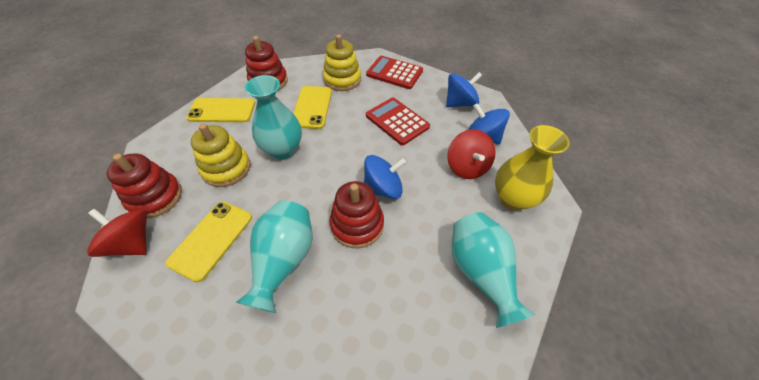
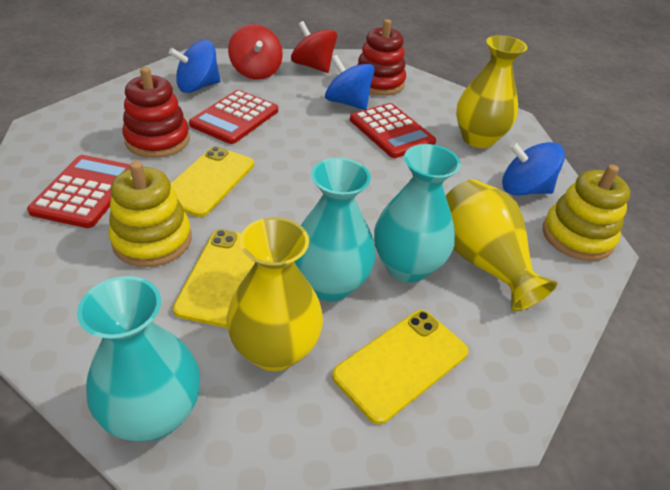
red calculator: 2 -> 3
red stacking toy: 3 -> 2
yellow vase: 1 -> 3

